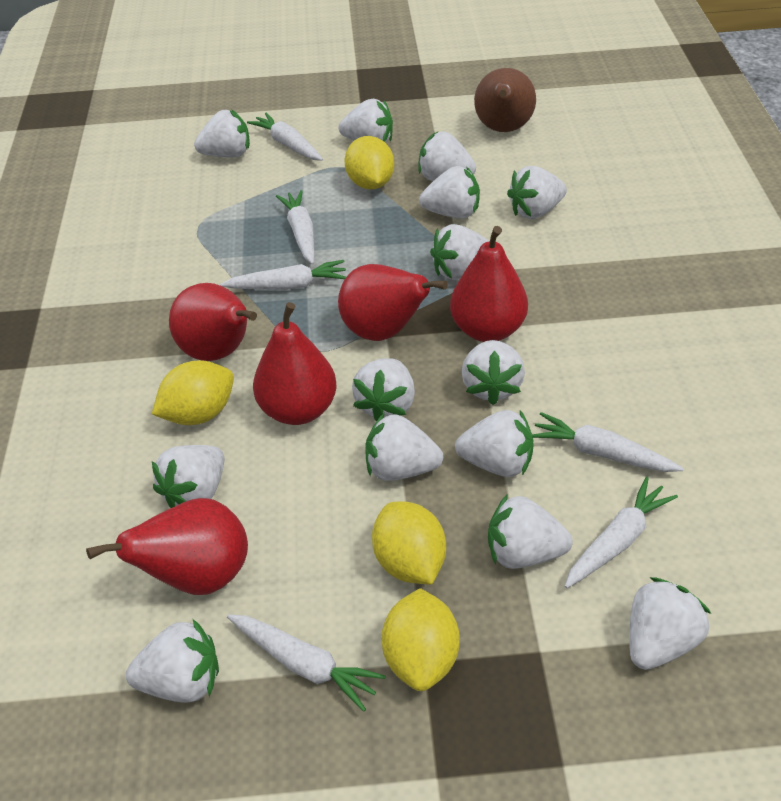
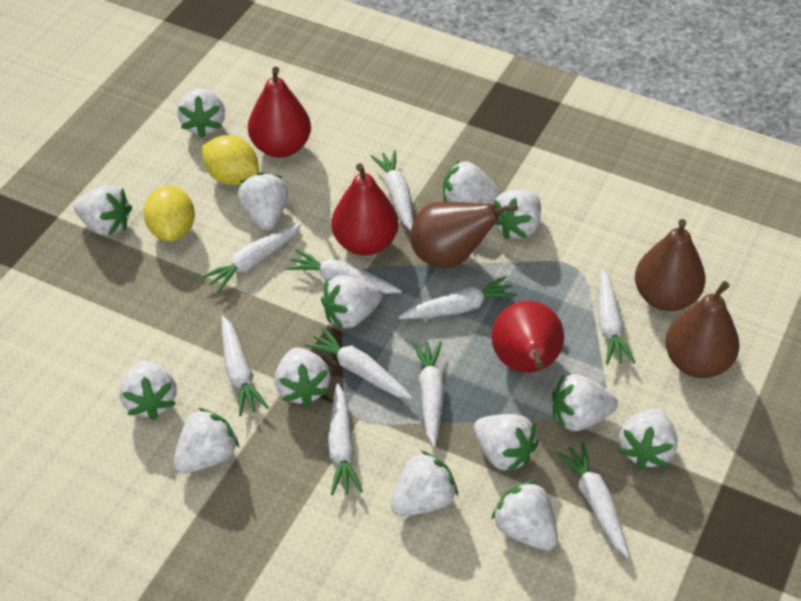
brown pear: 1 -> 3
red pear: 5 -> 3
white carrot: 6 -> 10
yellow lemon: 4 -> 2

